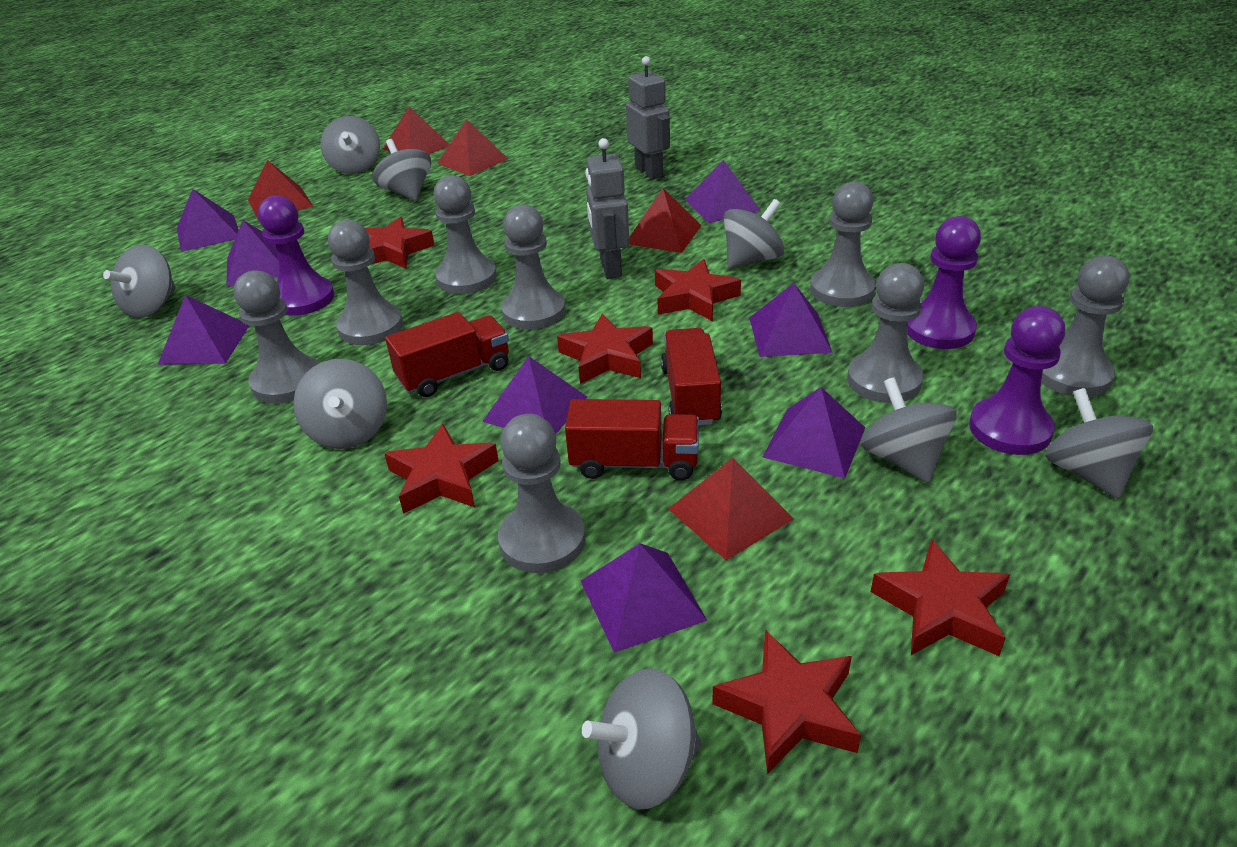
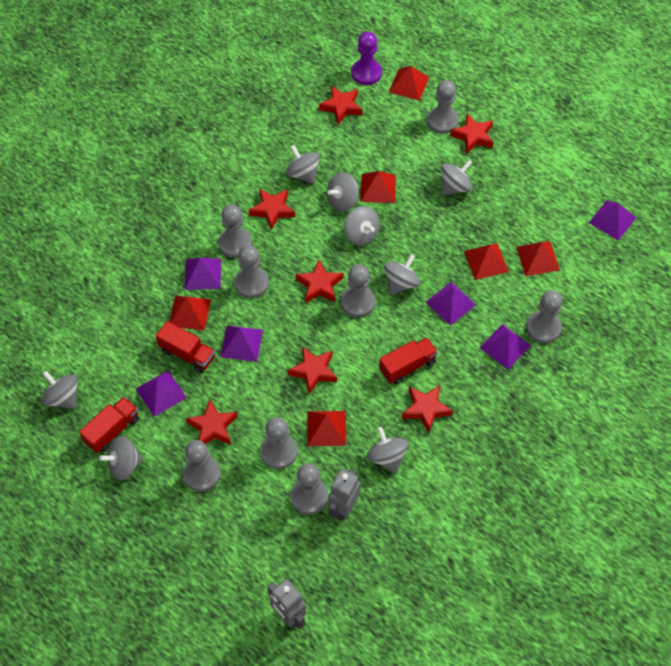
purple pawn: 3 -> 1
purple pyramid: 8 -> 6
red pyramid: 5 -> 6
red star: 6 -> 7

